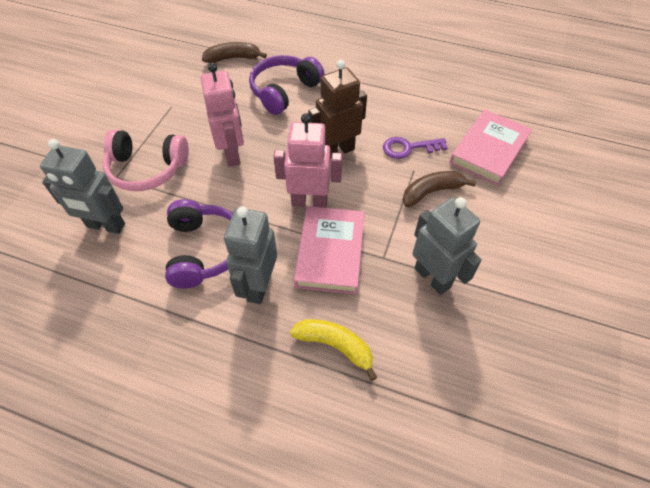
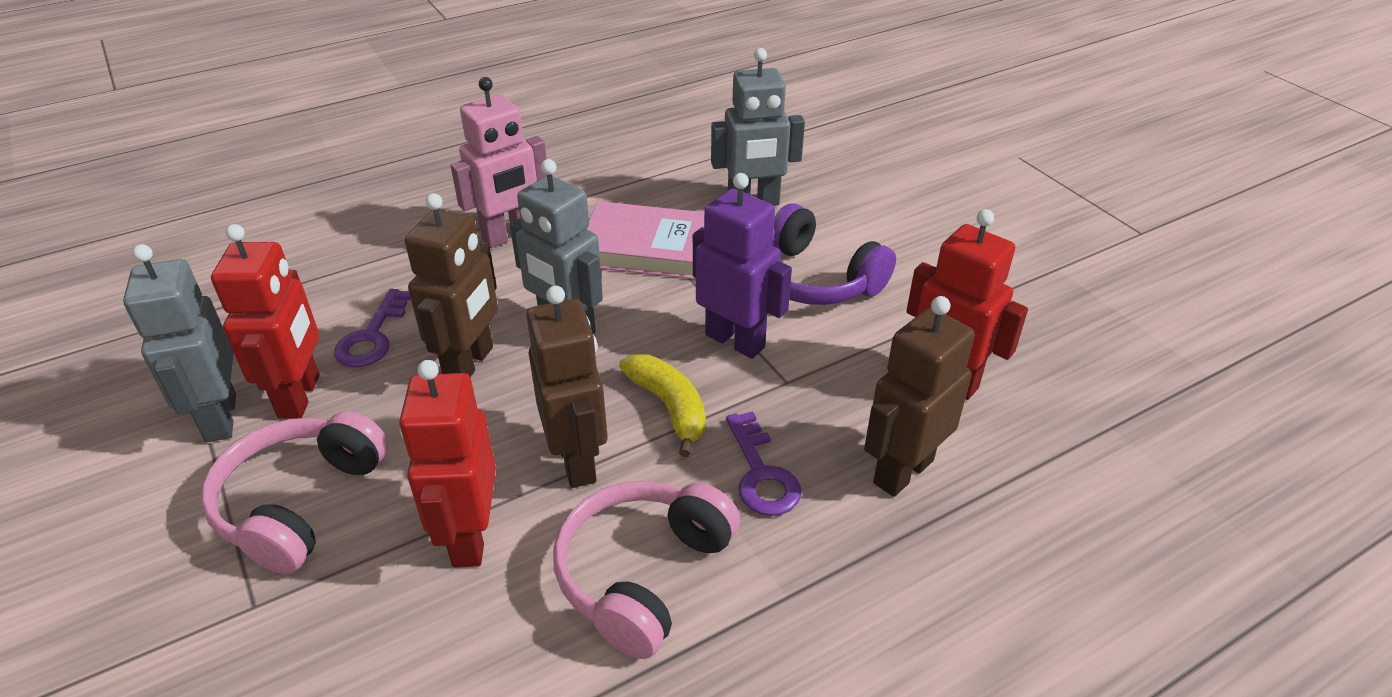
brown banana: 2 -> 0
brown robot: 1 -> 3
pink book: 2 -> 1
pink headphones: 1 -> 2
pink robot: 2 -> 1
purple headphones: 2 -> 1
purple key: 1 -> 2
purple robot: 0 -> 1
red robot: 0 -> 3

